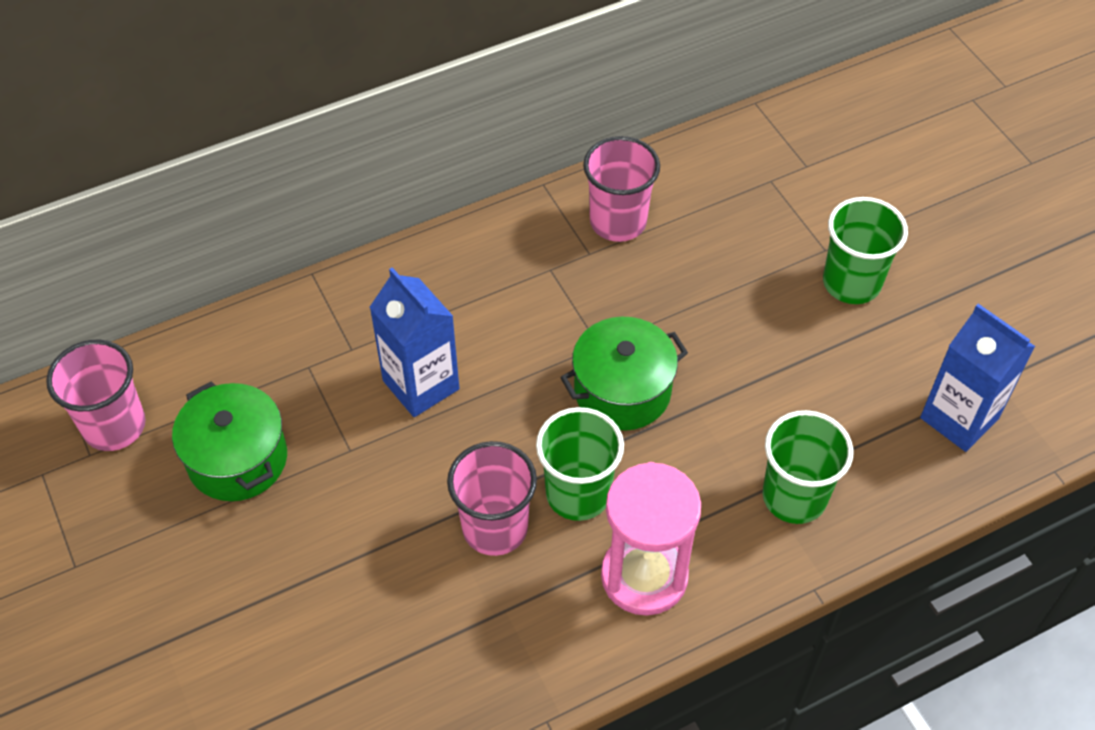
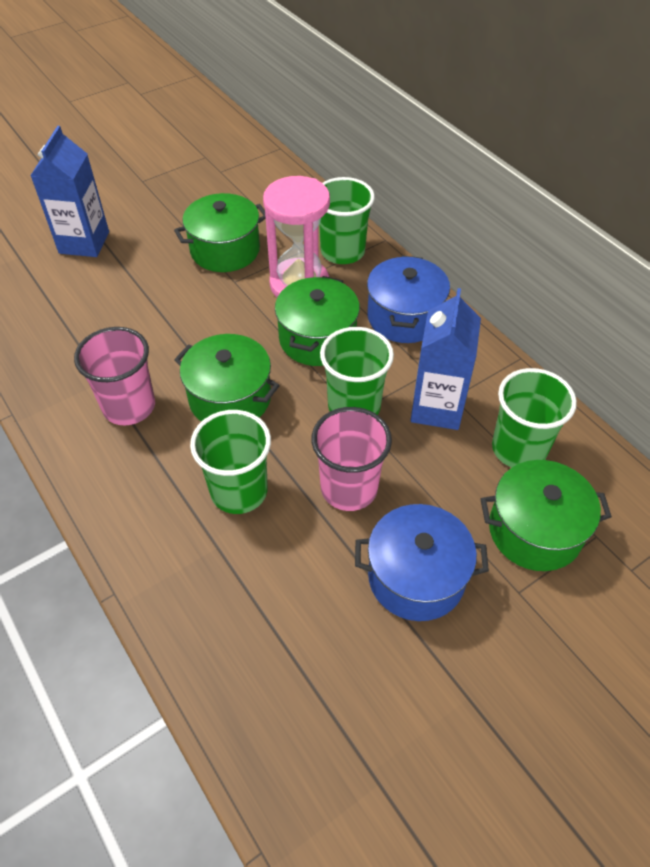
blue pot: 0 -> 2
green cup: 3 -> 4
green pot: 2 -> 4
pink cup: 3 -> 2

